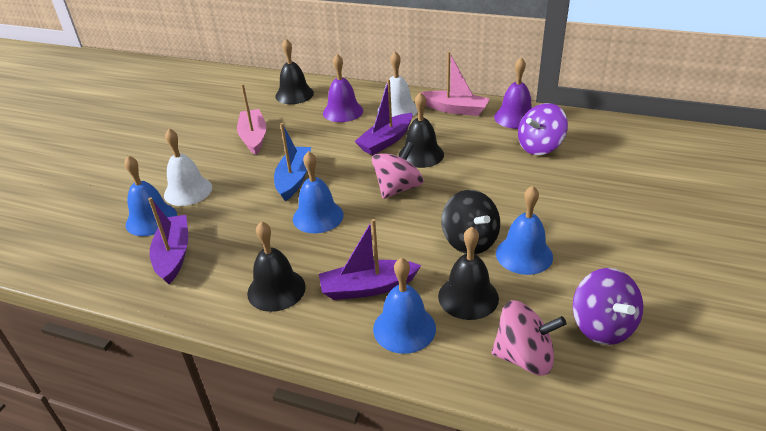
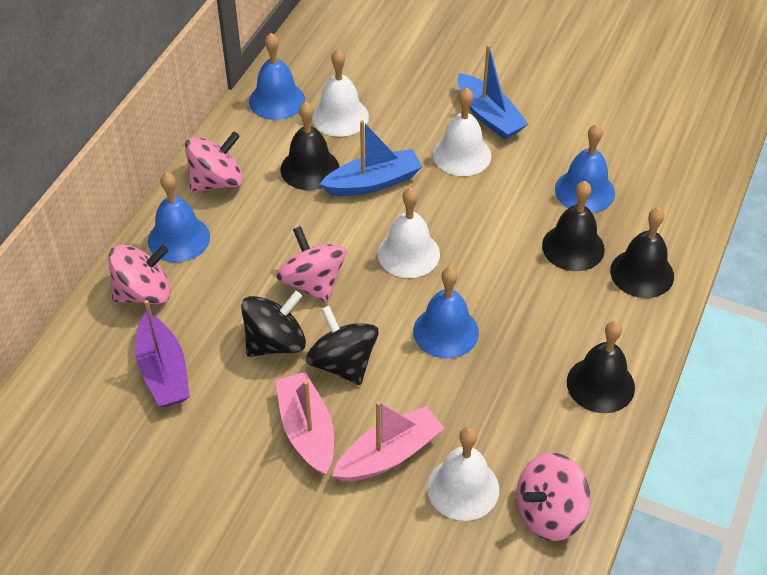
black spinning top: 1 -> 2
blue boat: 1 -> 2
pink spinning top: 2 -> 4
purple bell: 2 -> 0
purple boat: 3 -> 1
purple spinning top: 2 -> 0
white bell: 2 -> 4

